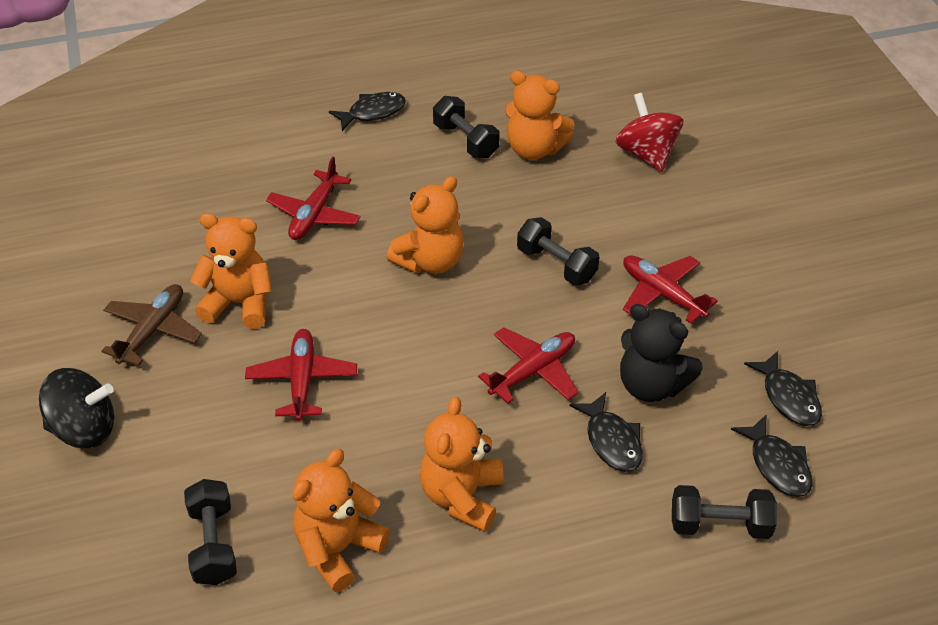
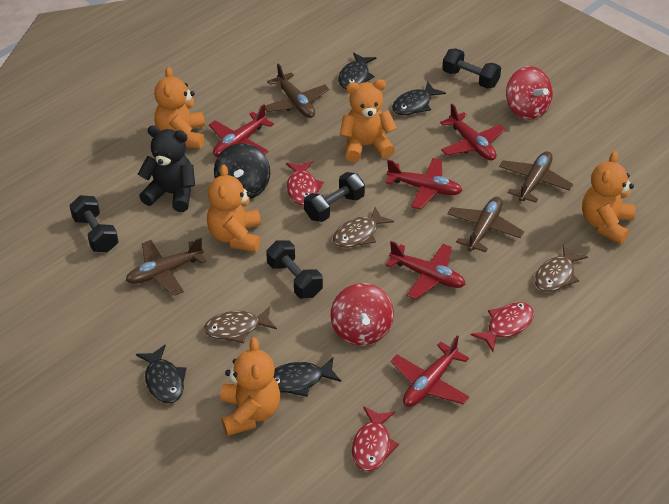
brown fish: 0 -> 3
brown plane: 1 -> 4
red fish: 0 -> 3
red plane: 4 -> 5
red spinning top: 1 -> 2

